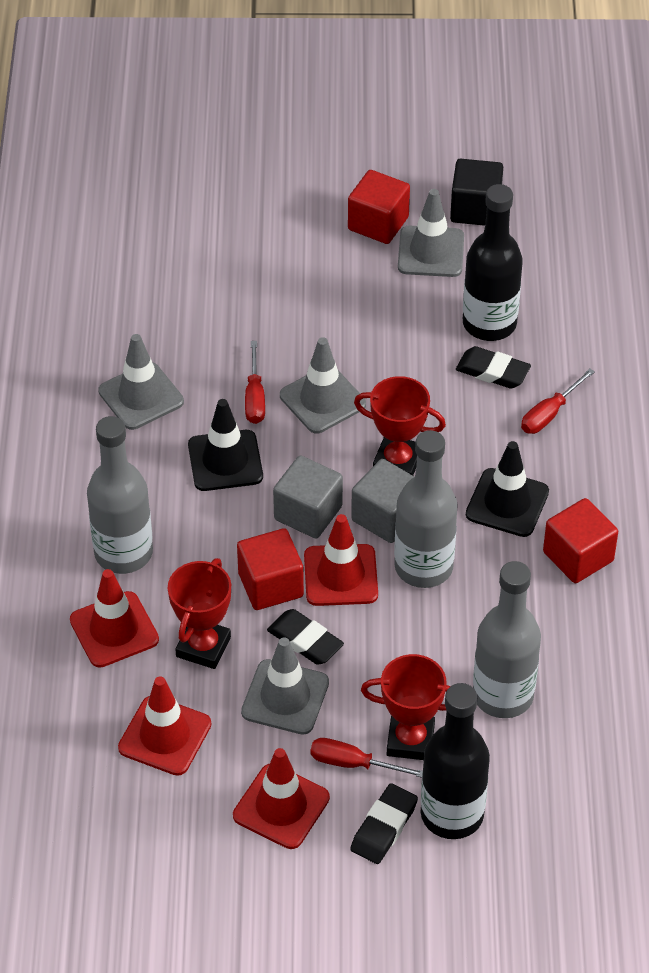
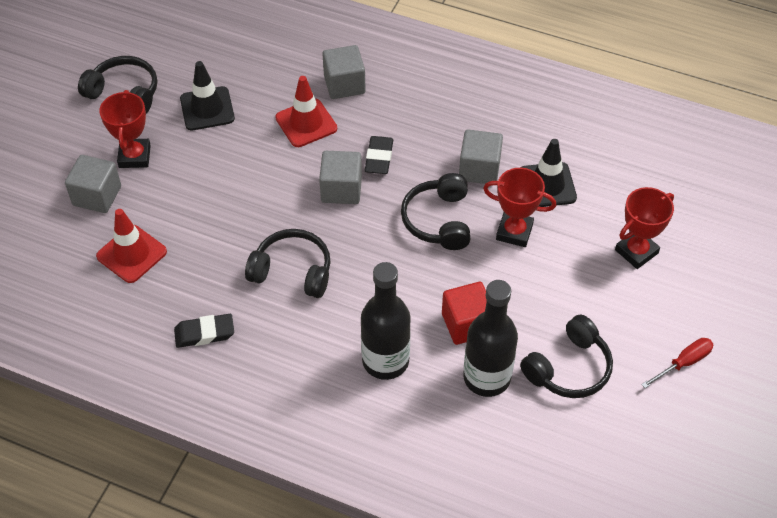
black cube: 1 -> 0
black eraser: 3 -> 2
black headphones: 0 -> 4
grey bottle: 3 -> 0
grey cube: 2 -> 4
grey traffic cone: 4 -> 0
red cube: 3 -> 1
red screwdriver: 3 -> 1
red traffic cone: 4 -> 2

